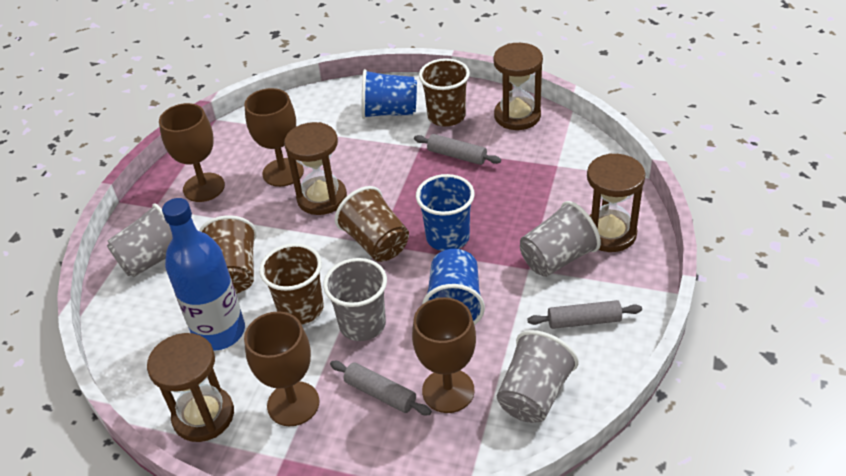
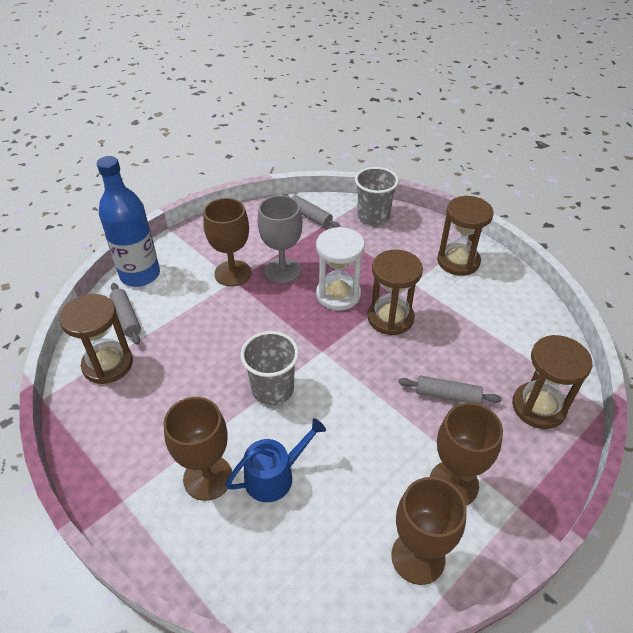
blue cup: 3 -> 0
blue watering can: 0 -> 1
brown cup: 4 -> 0
grey cup: 4 -> 2
grey goblet: 0 -> 1
white hourglass: 0 -> 1

